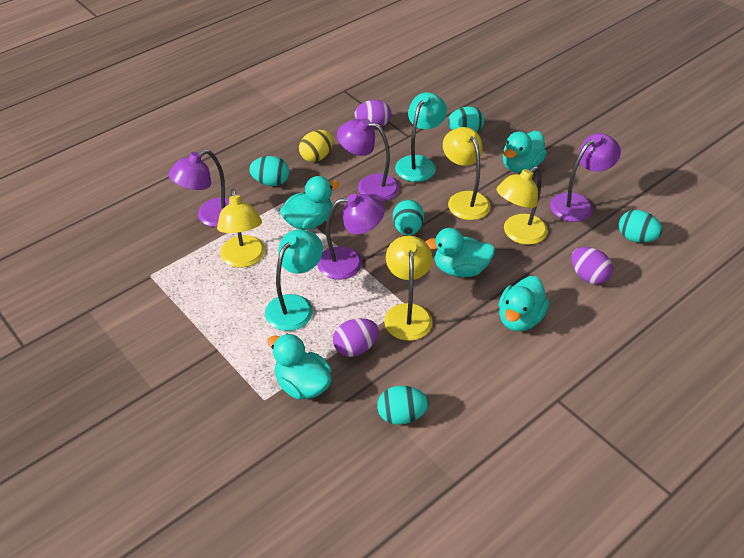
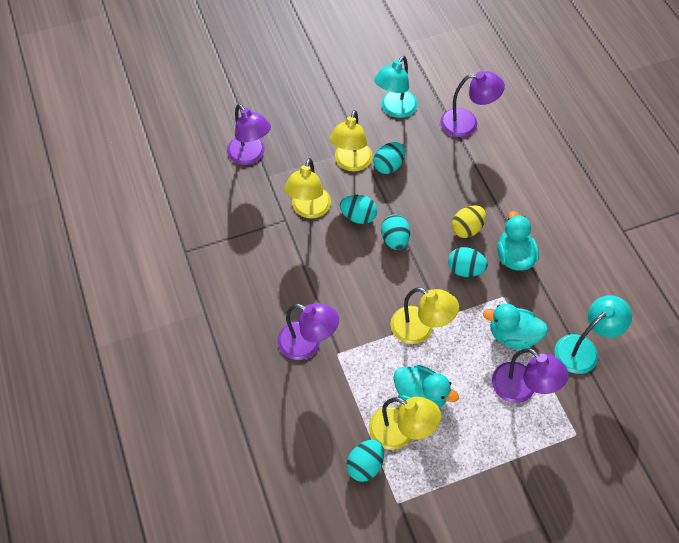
purple egg: 3 -> 0
turquoise duck: 5 -> 3

